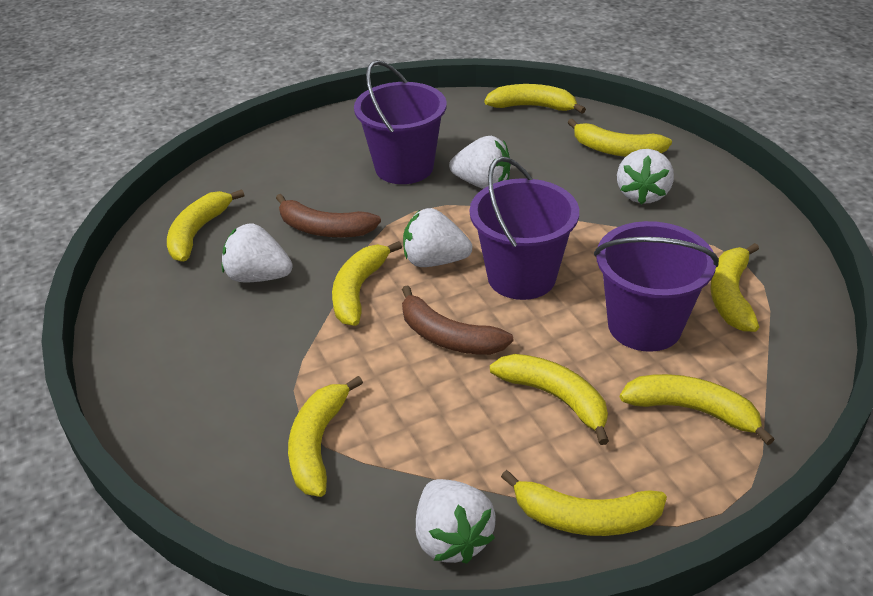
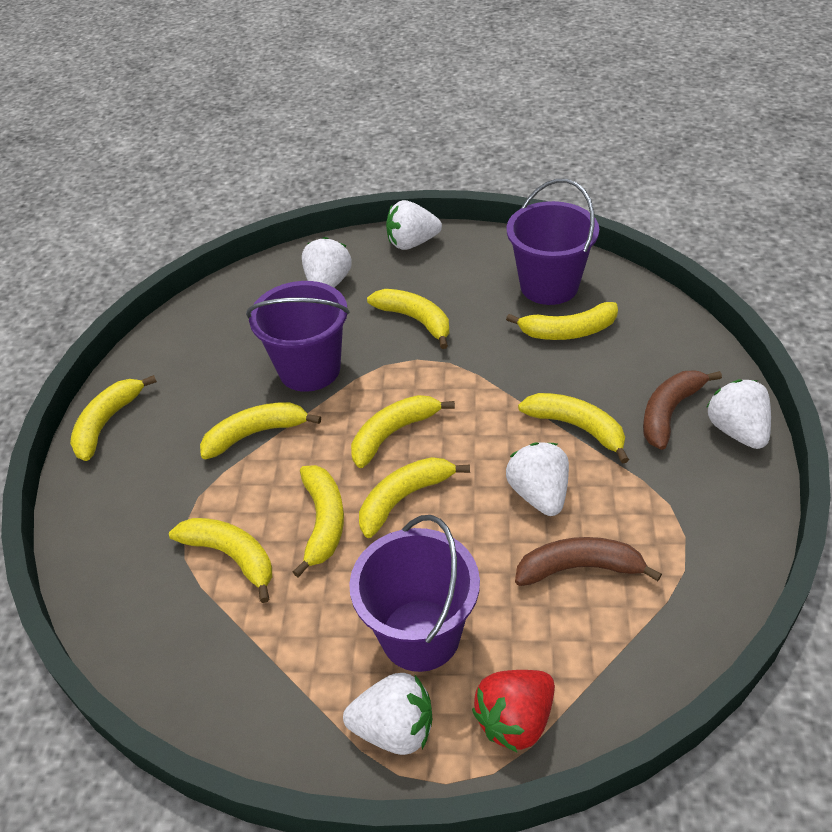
red strawberry: 0 -> 1

